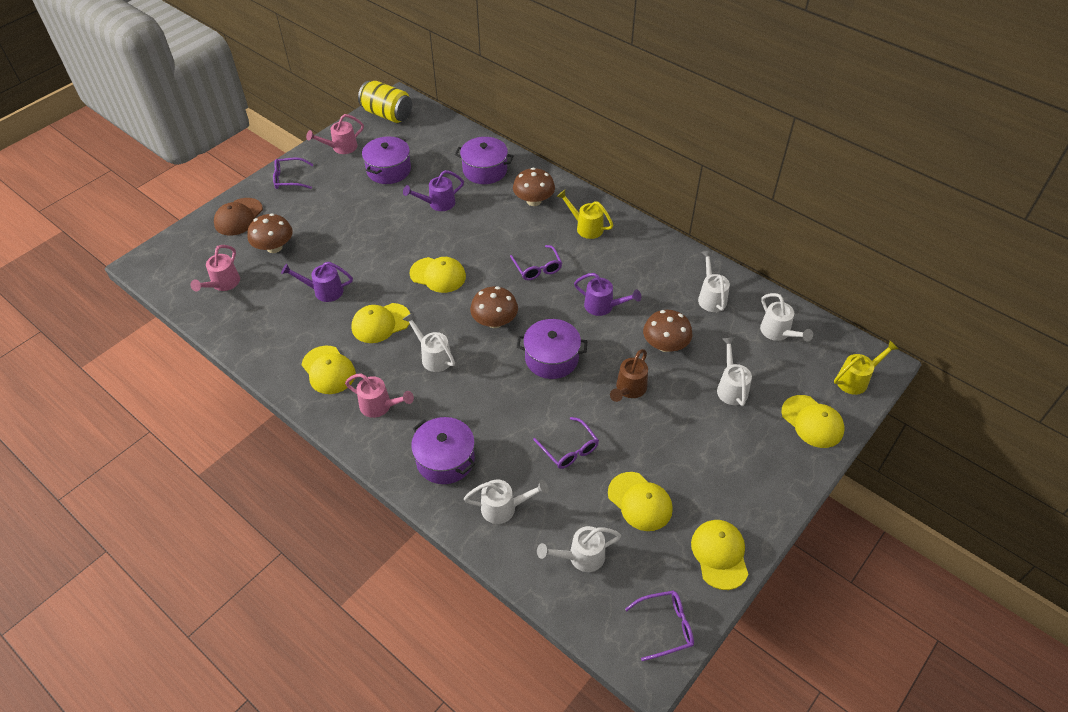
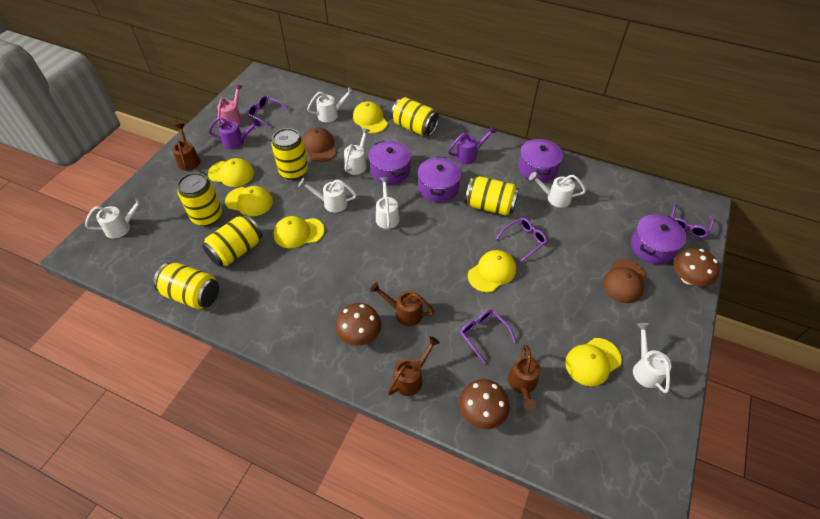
brown cap: 1 -> 2
brown mushroom: 4 -> 3
brown watering can: 1 -> 4
pink watering can: 3 -> 1
purple watering can: 3 -> 2
white watering can: 6 -> 7
yellow can: 1 -> 6
yellow watering can: 2 -> 0

